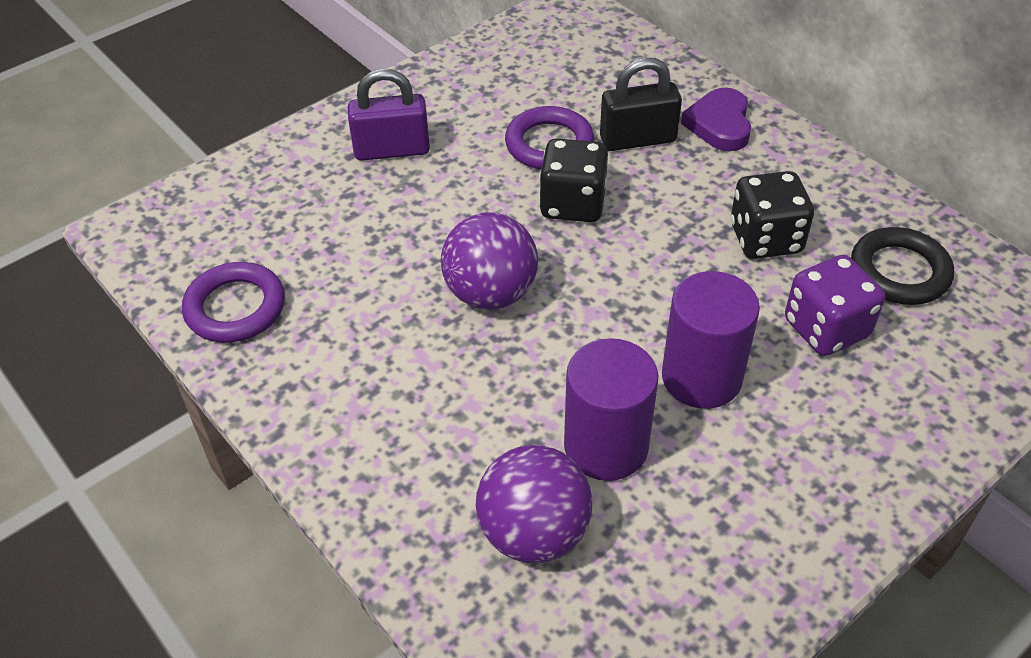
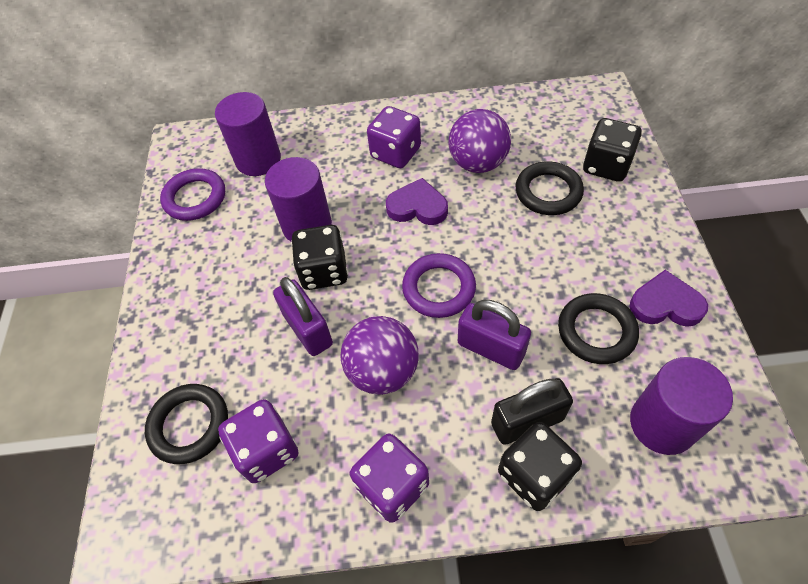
black dice: 2 -> 3
black ring: 1 -> 3
purple cylinder: 2 -> 3
purple dice: 1 -> 3
purple heart: 1 -> 2
purple padlock: 1 -> 2

